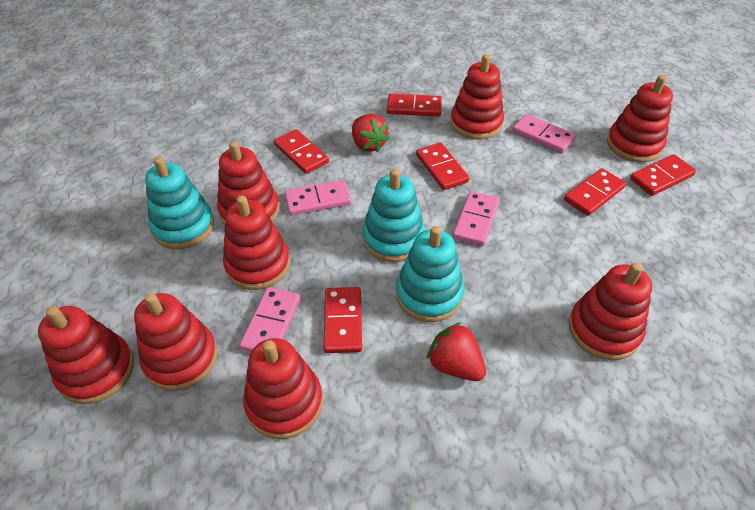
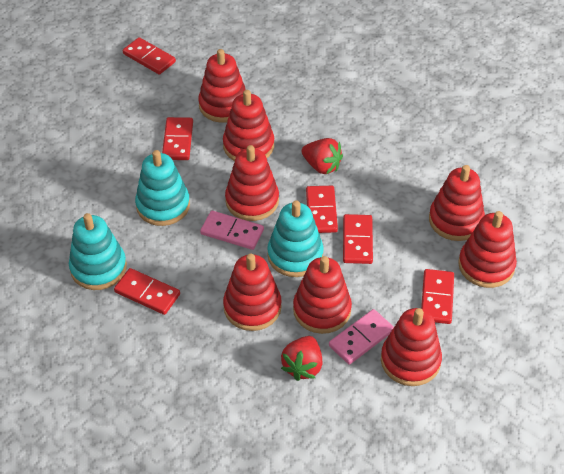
pink domino: 4 -> 2

